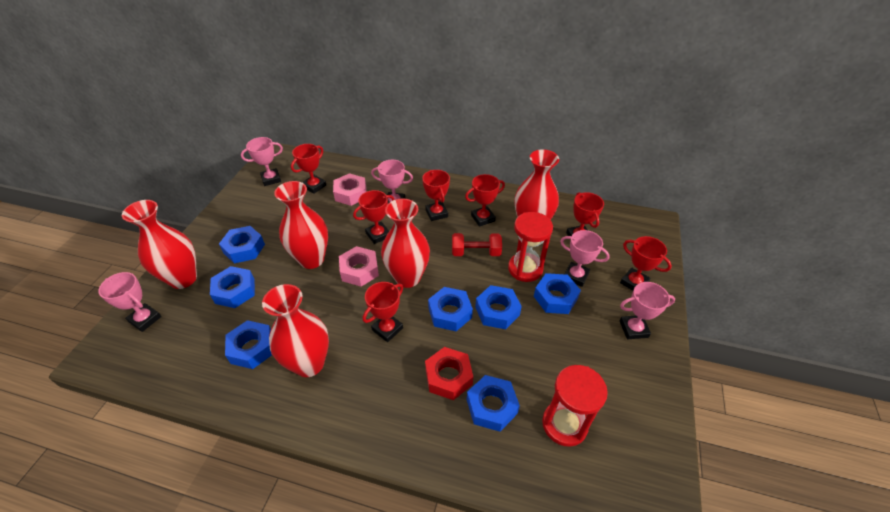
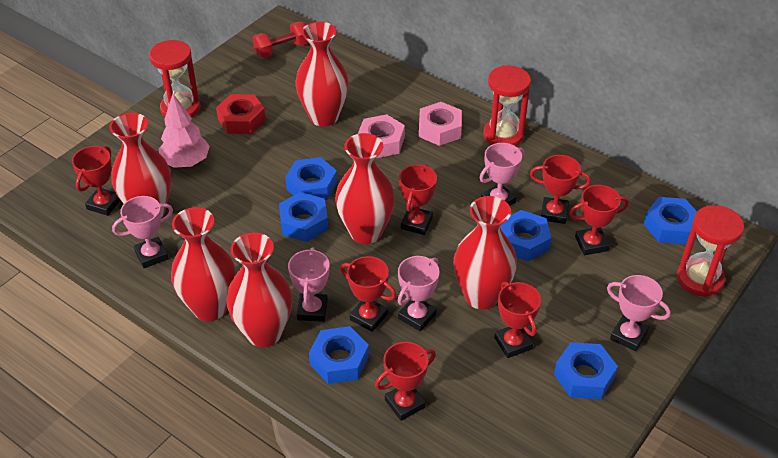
blue nut: 7 -> 6
pink tree: 0 -> 1
red hourglass: 2 -> 3
red vase: 5 -> 6

